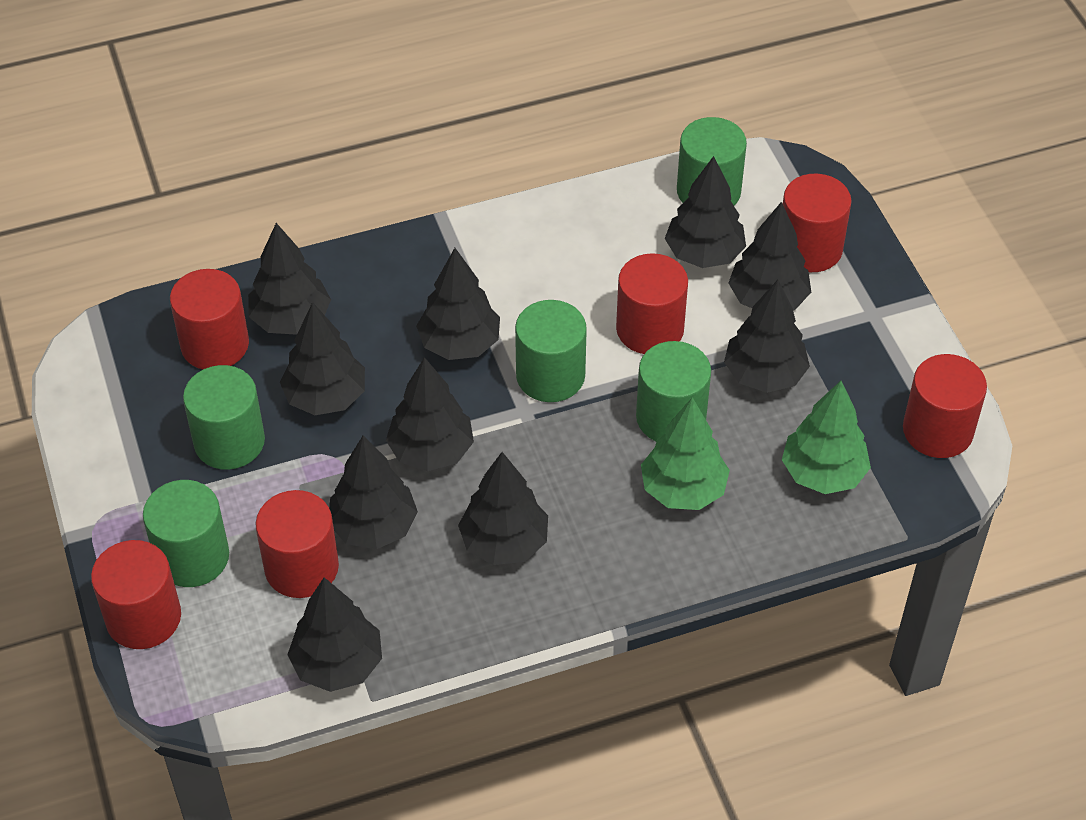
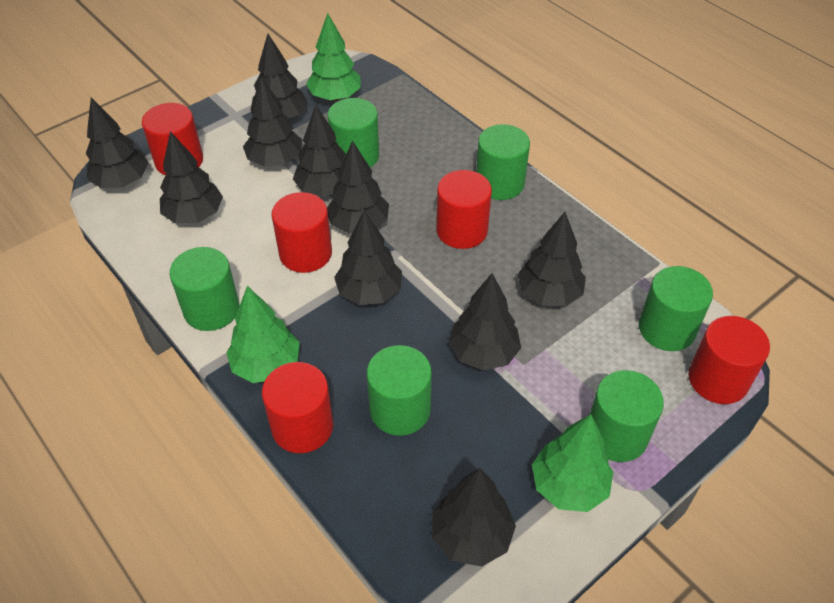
green cylinder: 5 -> 6
green tree: 2 -> 3
red cylinder: 6 -> 5

